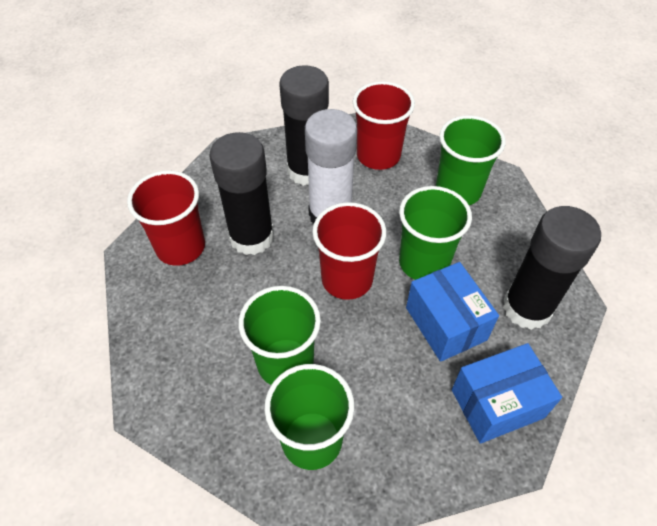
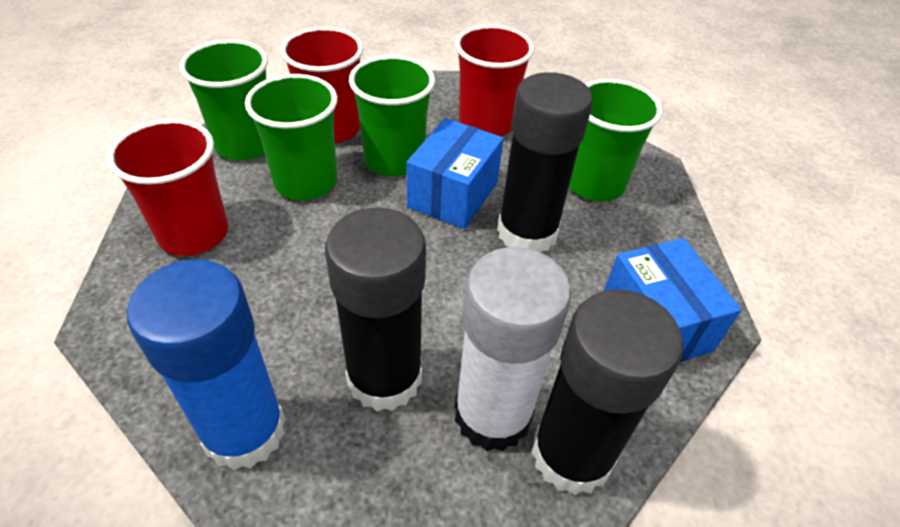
blue glue stick: 0 -> 1

